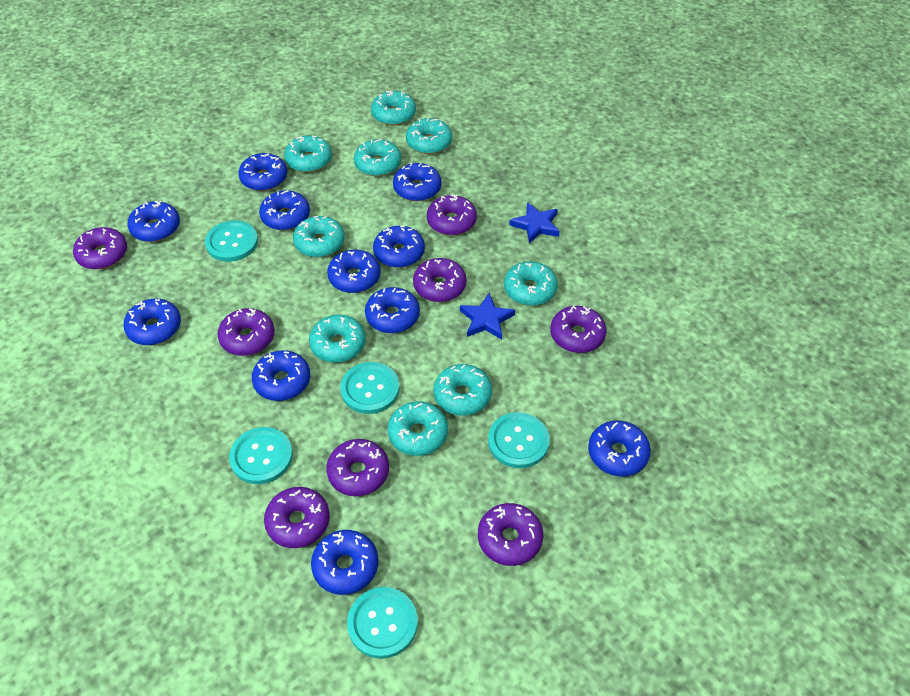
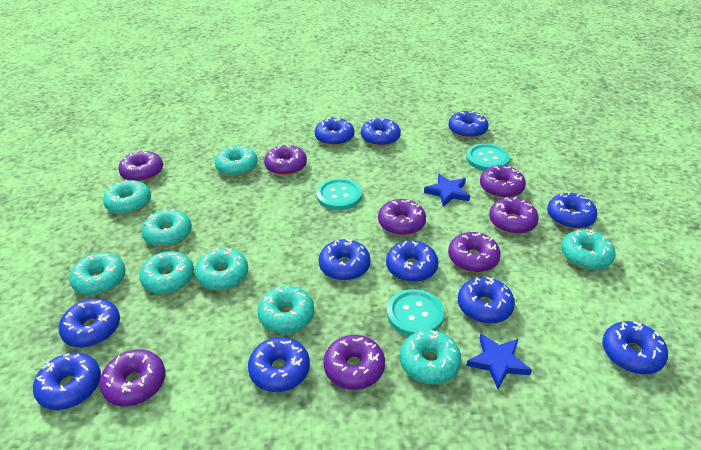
turquoise button: 5 -> 3

